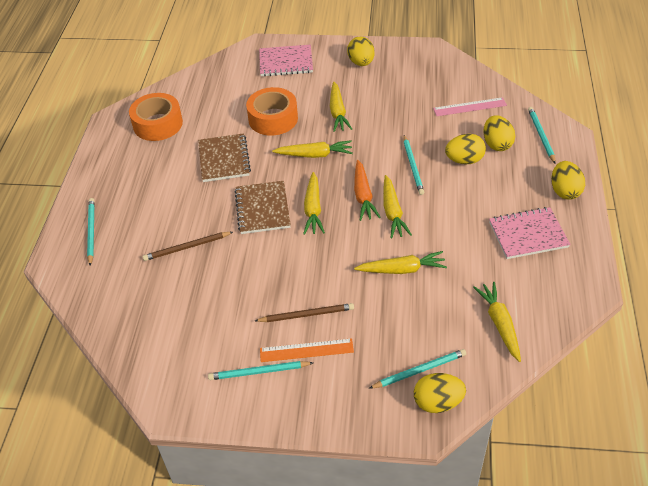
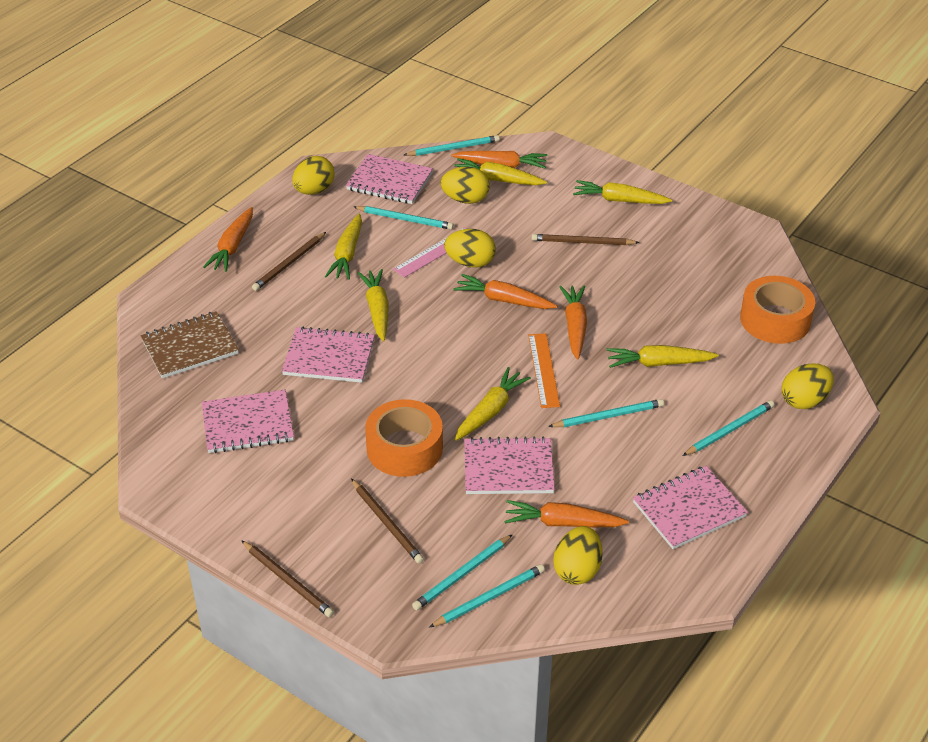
brown notebook: 2 -> 1
brown pencil: 2 -> 4
orange carrot: 1 -> 5
pink notebook: 2 -> 5
turquoise pencil: 5 -> 6

